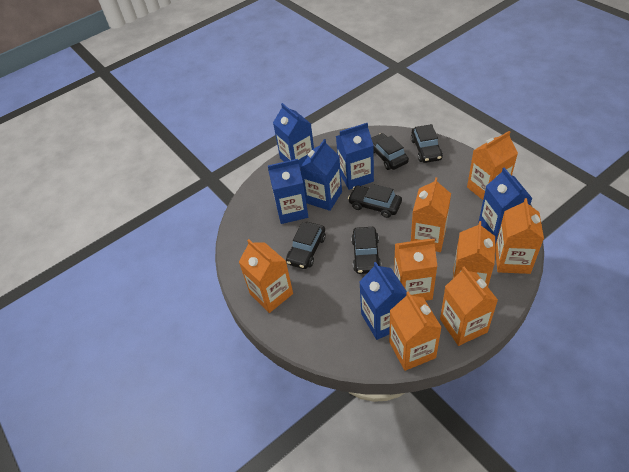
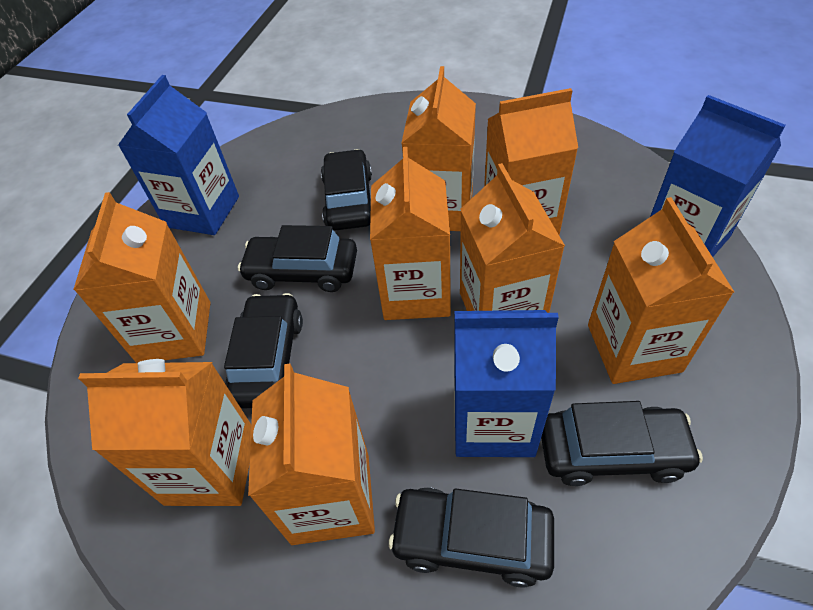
blue carton: 6 -> 3

